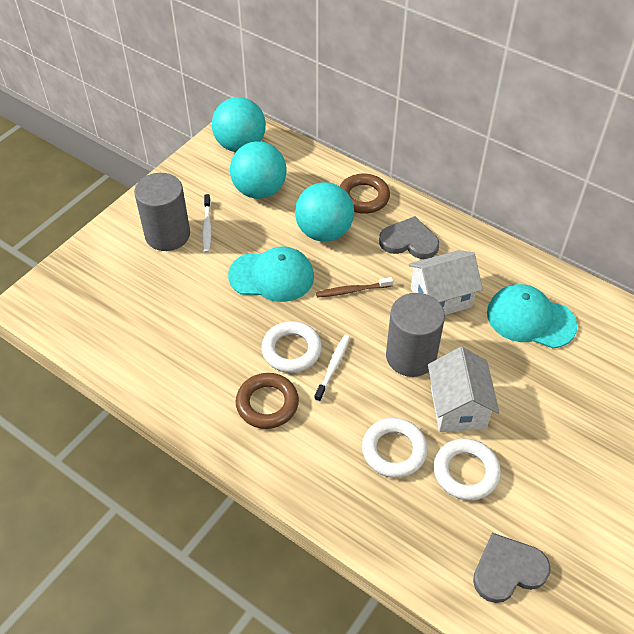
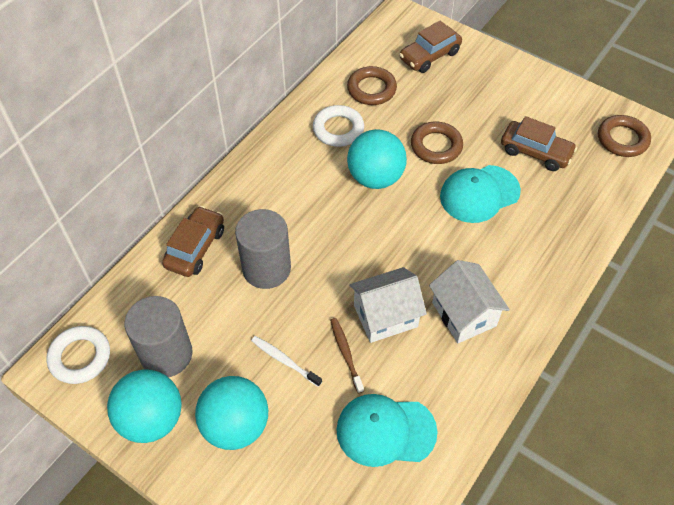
brown car: 0 -> 3
brown ring: 2 -> 3
grey heart: 2 -> 0
white ring: 3 -> 2
white toothbrush: 2 -> 1

